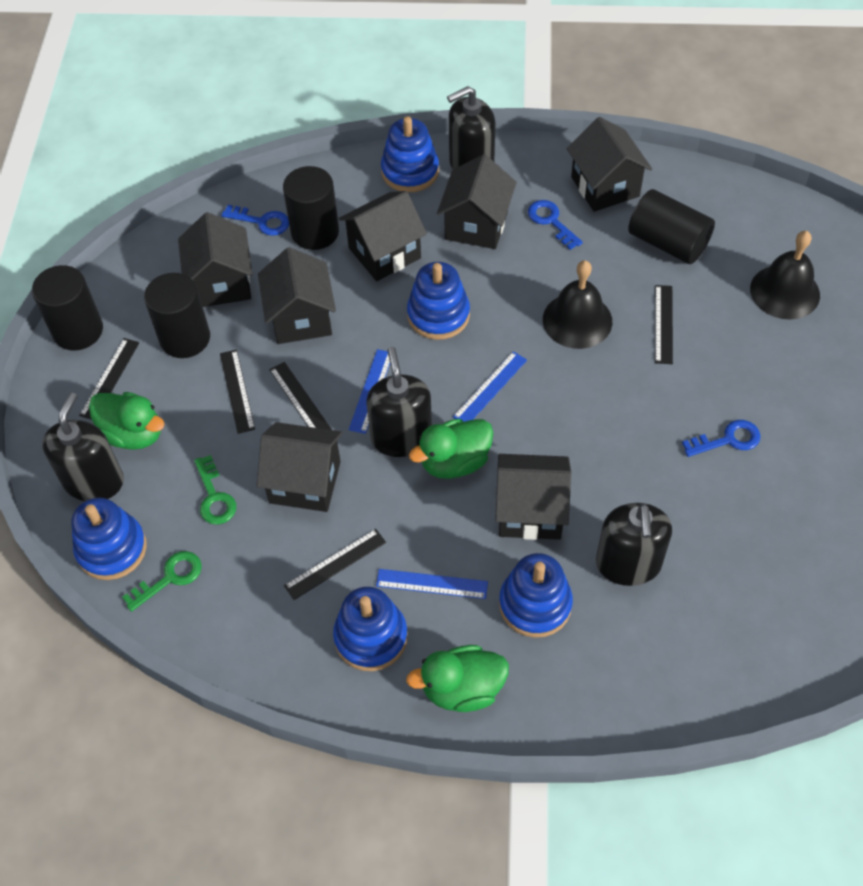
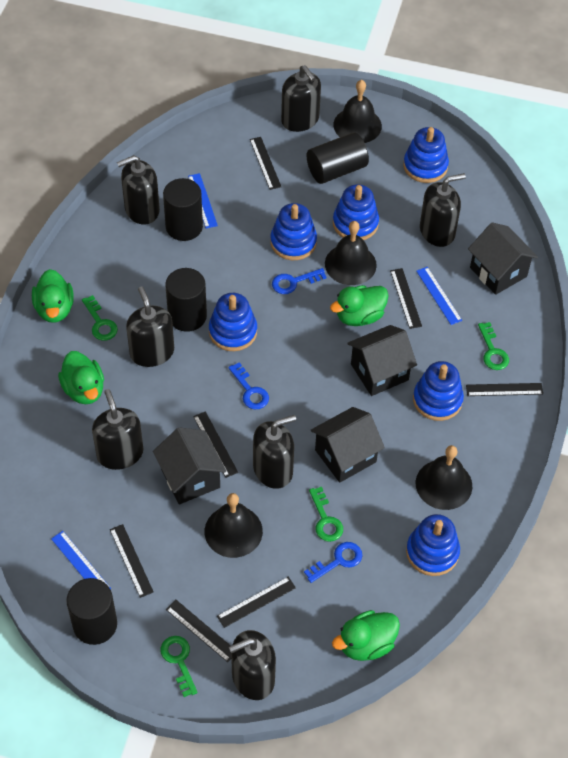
black bell: 2 -> 4
black house: 7 -> 4
black ruler: 5 -> 7
black soap dispenser: 4 -> 7
blue stacking toy: 5 -> 6
green duck: 3 -> 4
green key: 2 -> 4

